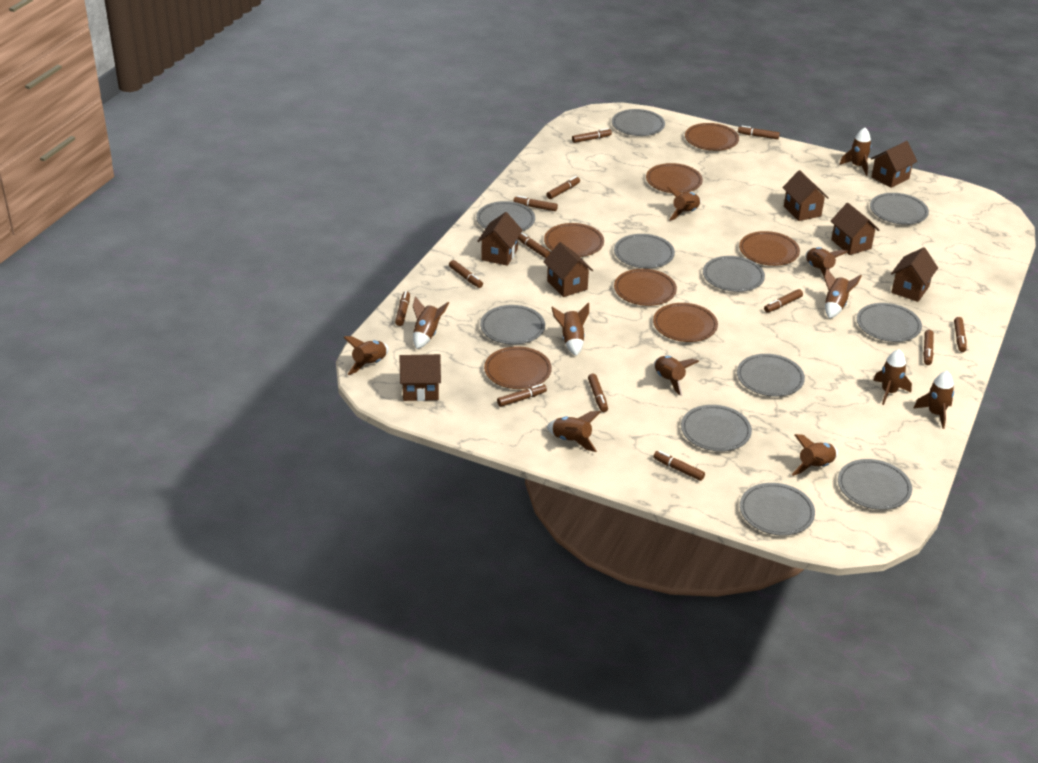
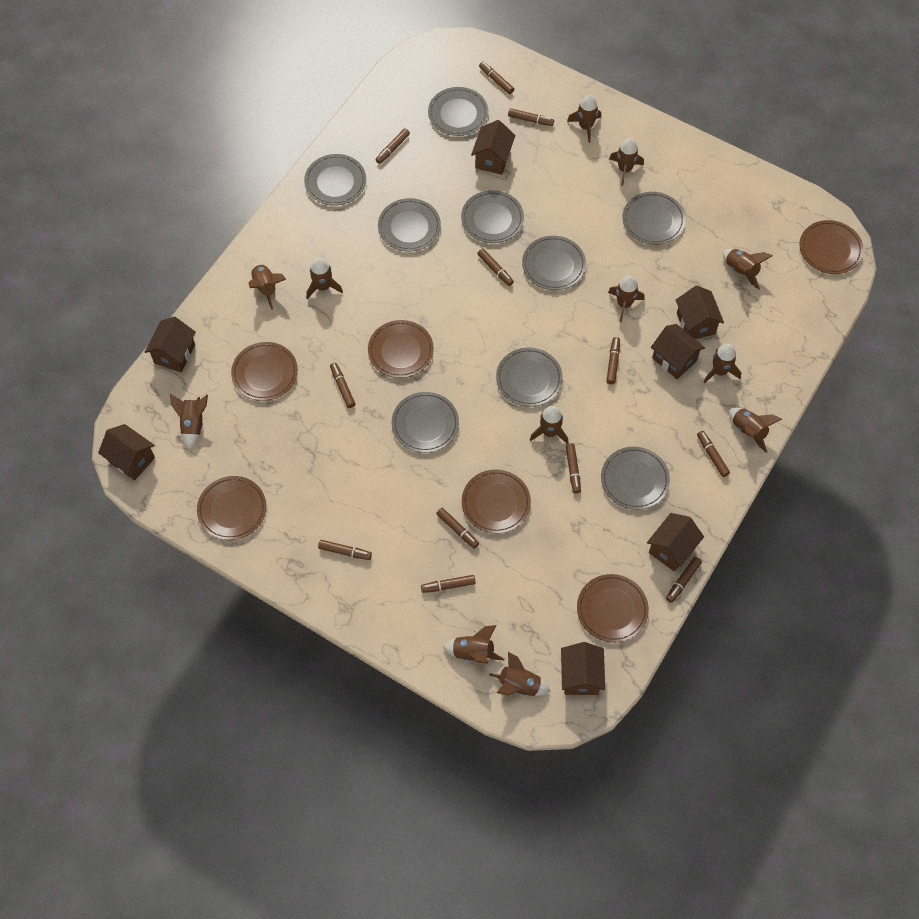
brown marker: 13 -> 12
brown plate: 7 -> 6
grey plate: 11 -> 9

